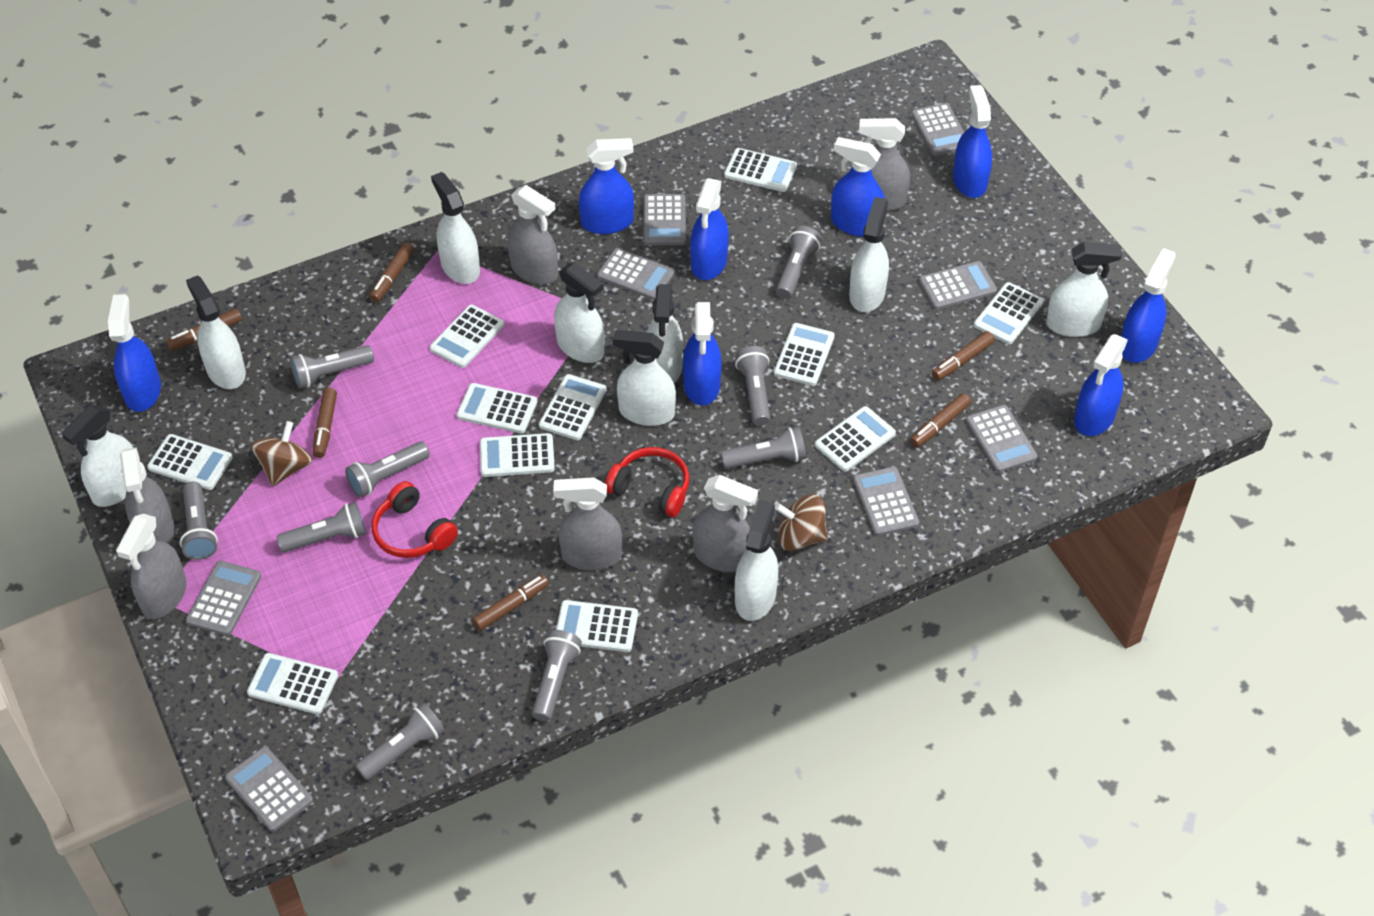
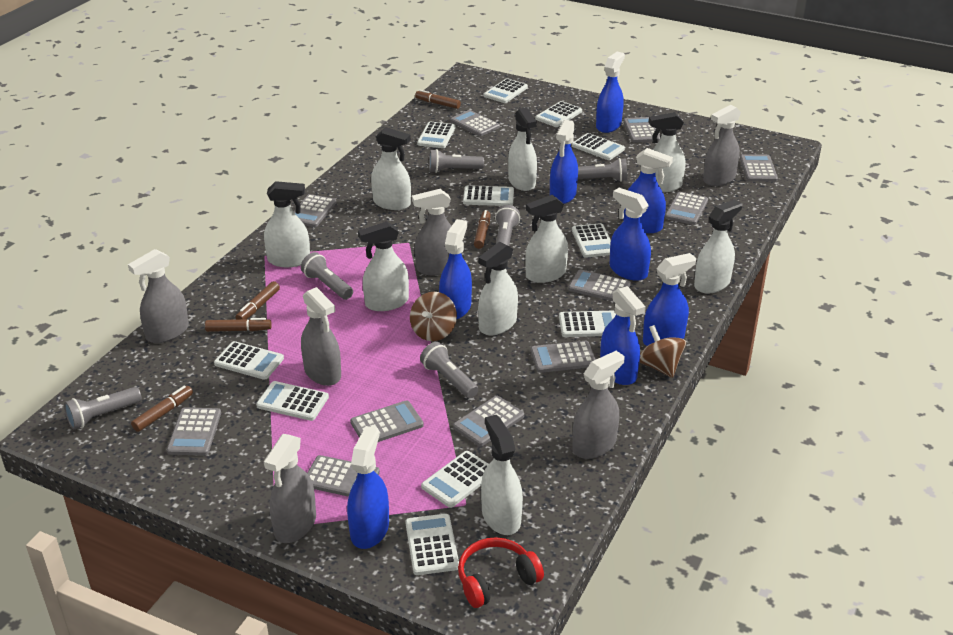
brown marker: 6 -> 5
grey calculator: 8 -> 11
grey flashlight: 9 -> 6
red headphones: 2 -> 1

